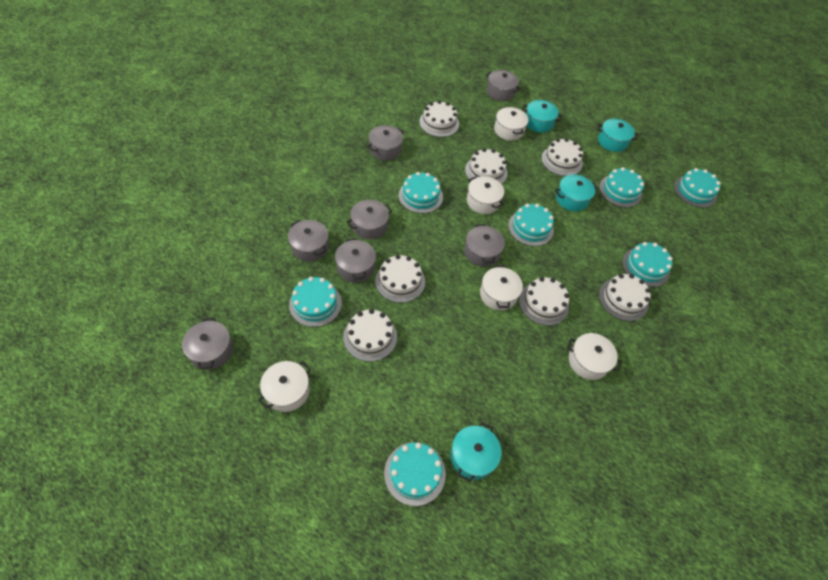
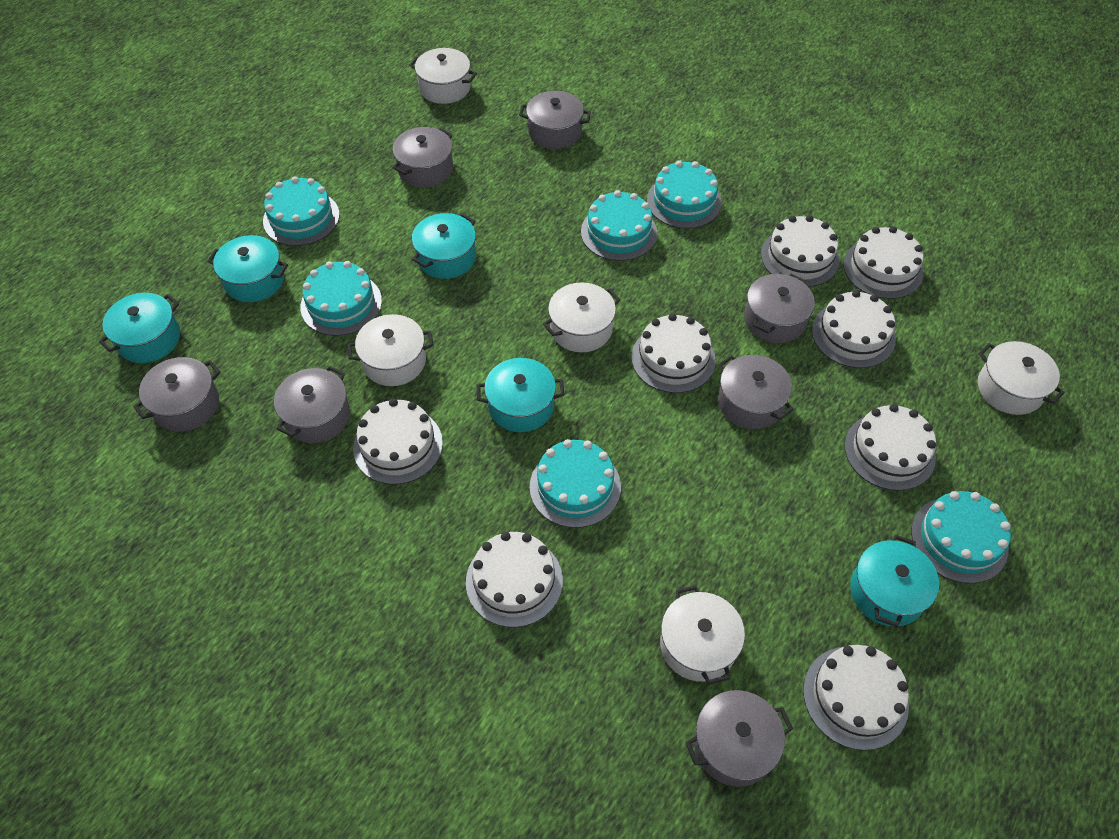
turquoise cake: 7 -> 6
turquoise pot: 4 -> 5
white cake: 7 -> 8

